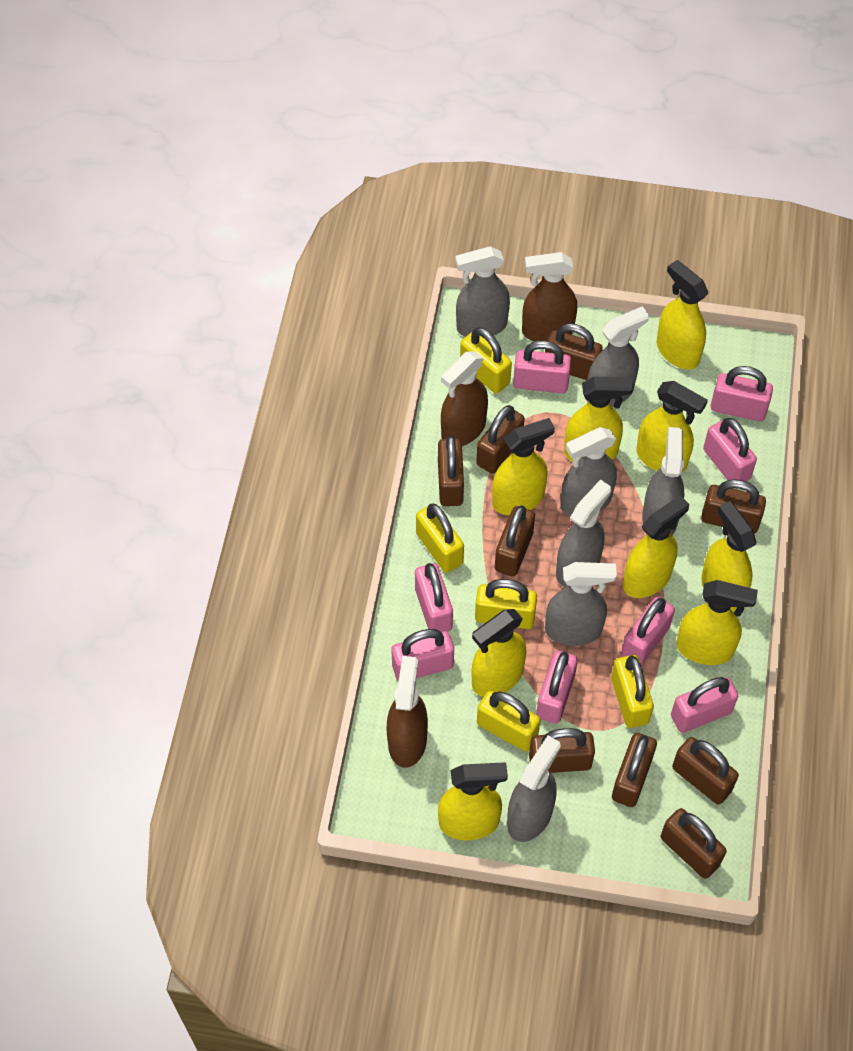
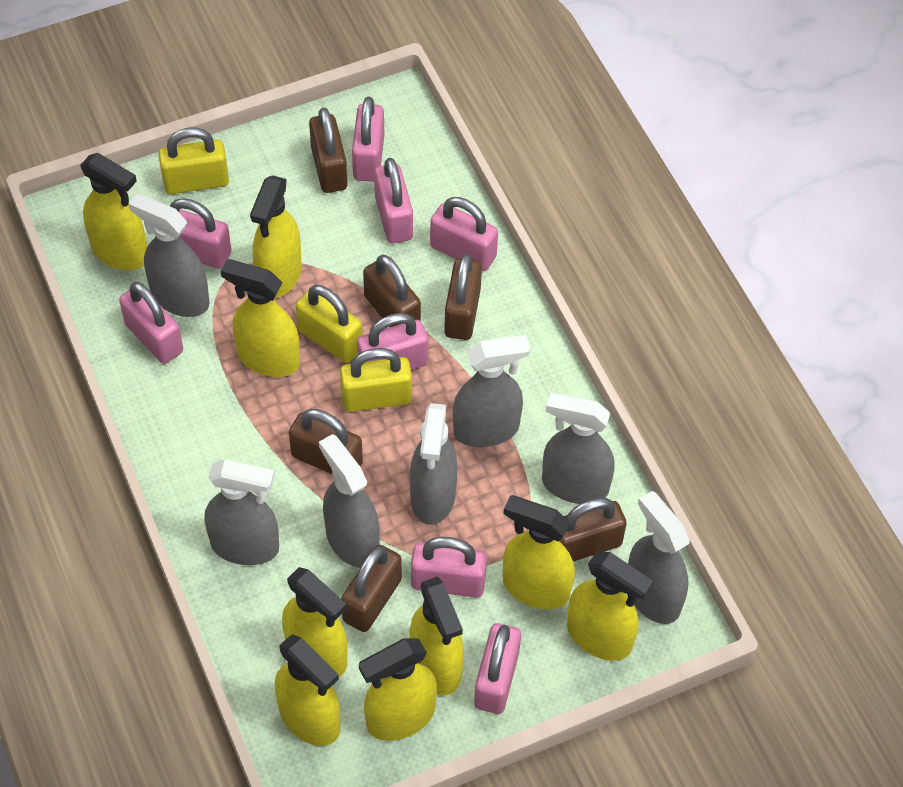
brown padlock: 9 -> 6
brown spray bottle: 3 -> 0
yellow padlock: 5 -> 3

